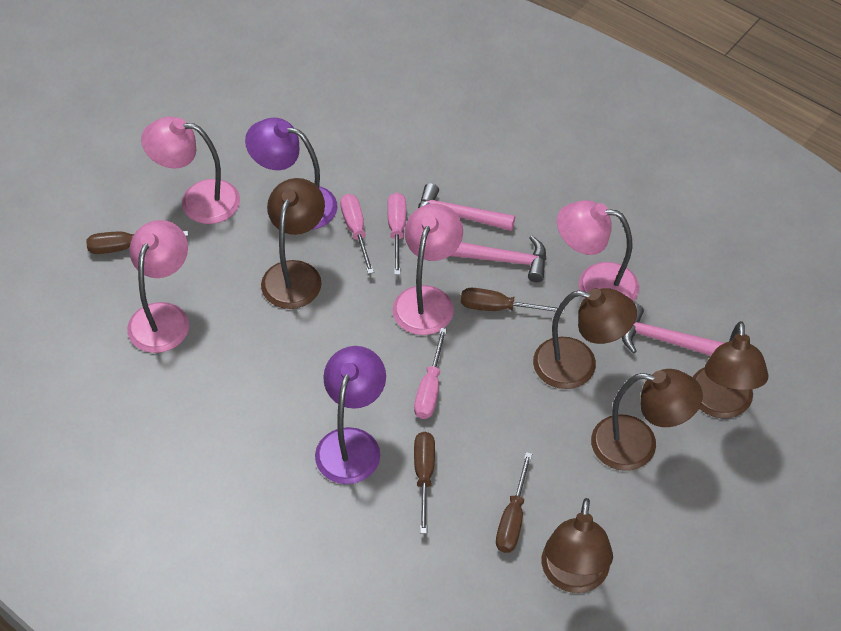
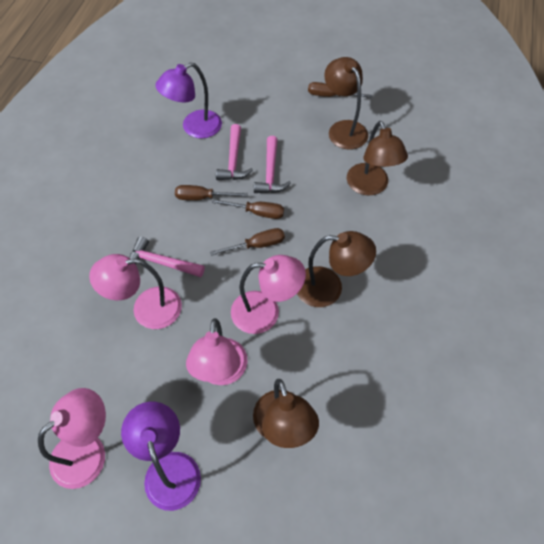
brown lamp: 5 -> 4
pink screwdriver: 3 -> 0

